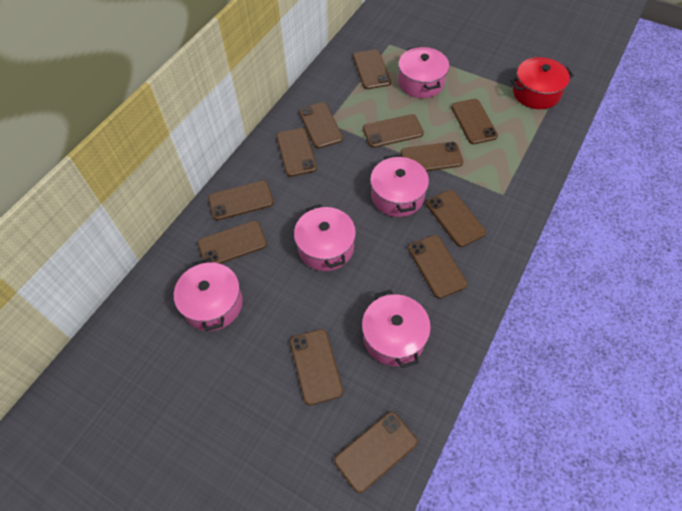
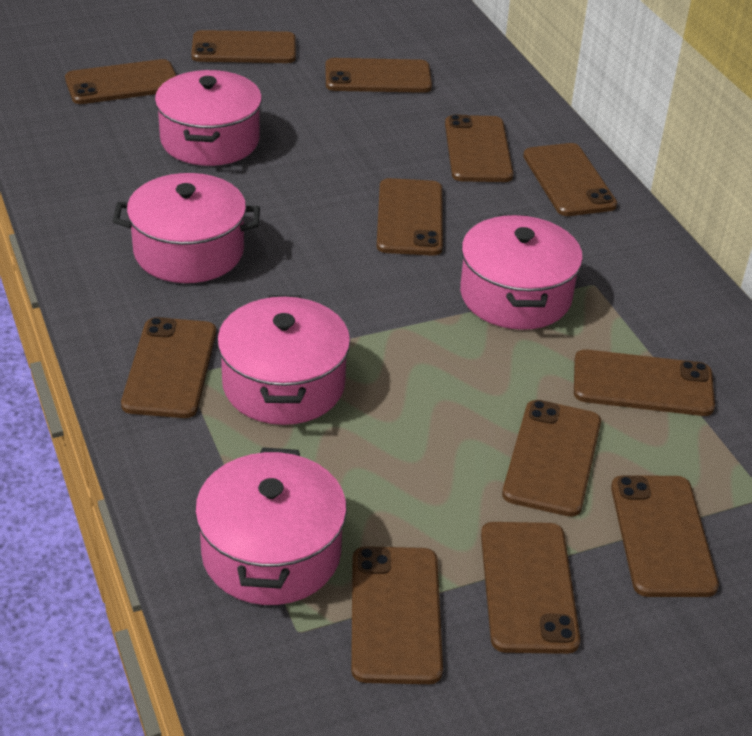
red pot: 1 -> 0

